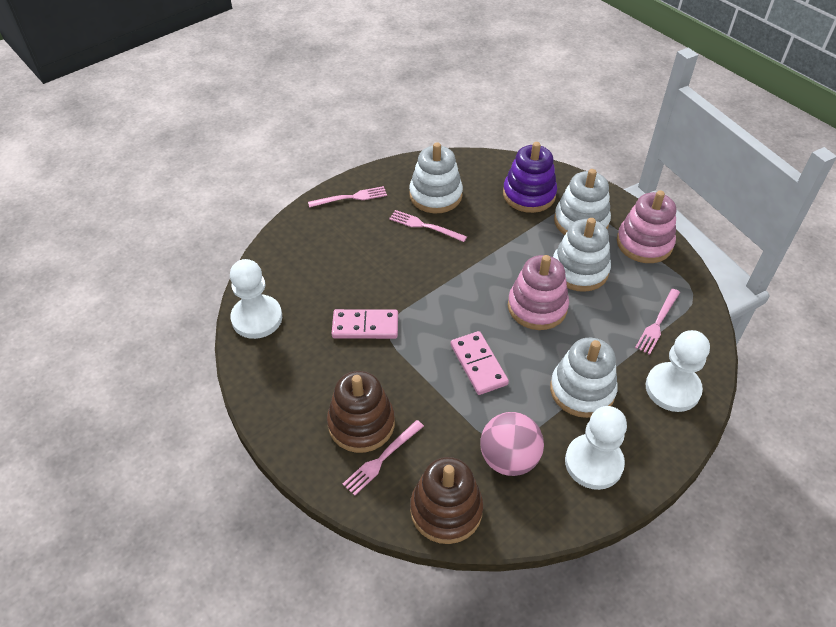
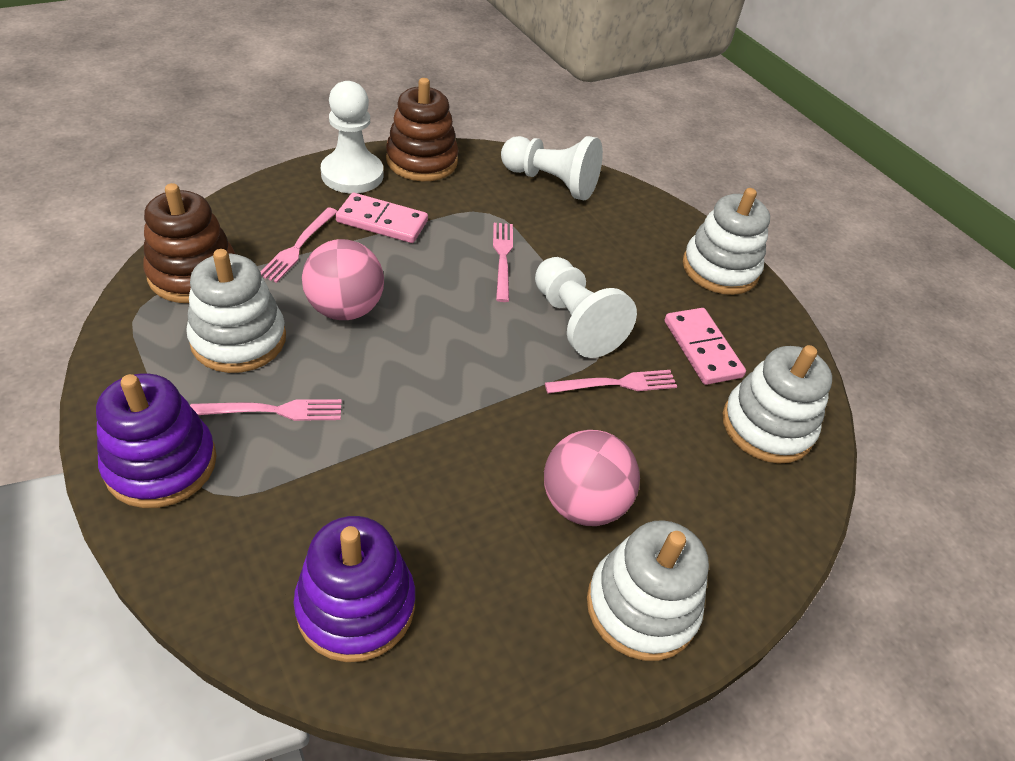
pink ball: 1 -> 2
pink stacking toy: 2 -> 0
purple stacking toy: 1 -> 2

